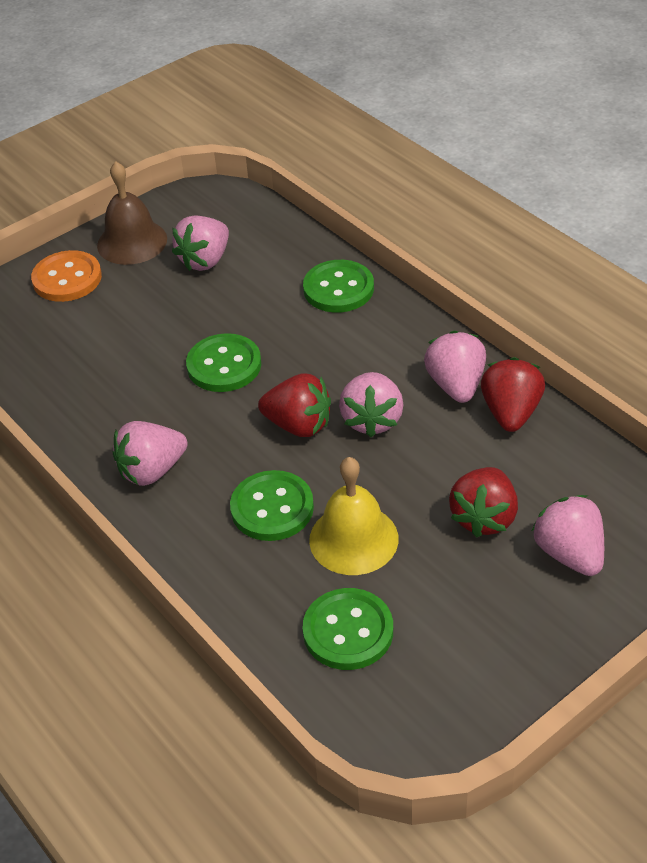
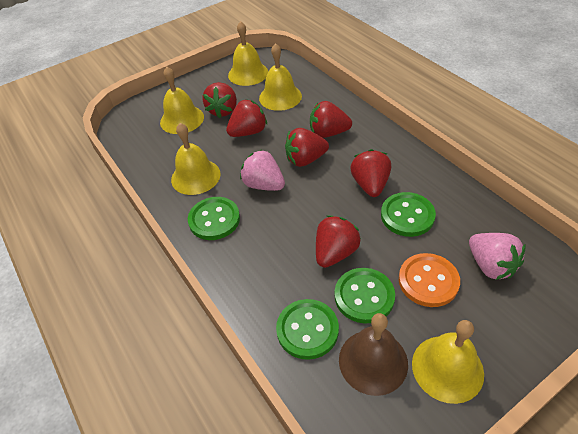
pink strawberry: 5 -> 2
red strawberry: 3 -> 6
yellow bell: 1 -> 5

